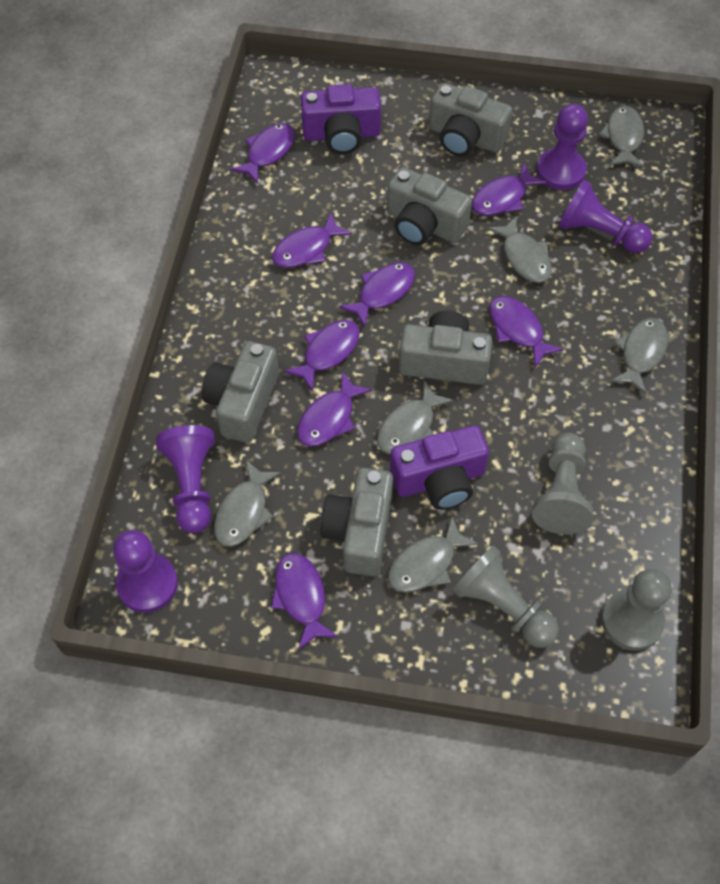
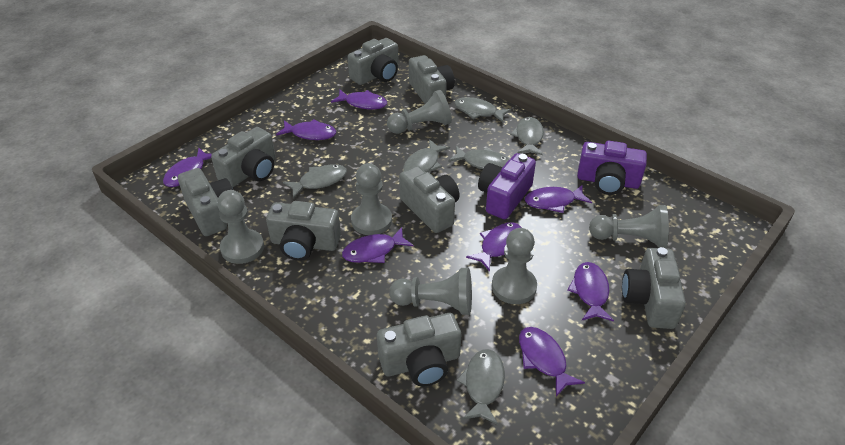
grey camera: 5 -> 8
grey pawn: 3 -> 6
purple pawn: 4 -> 0

